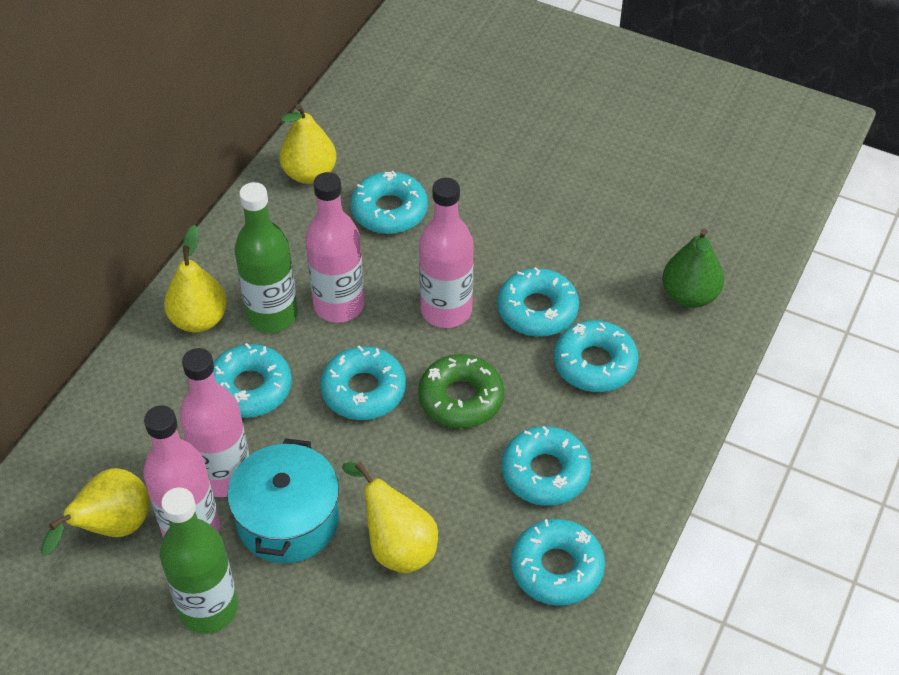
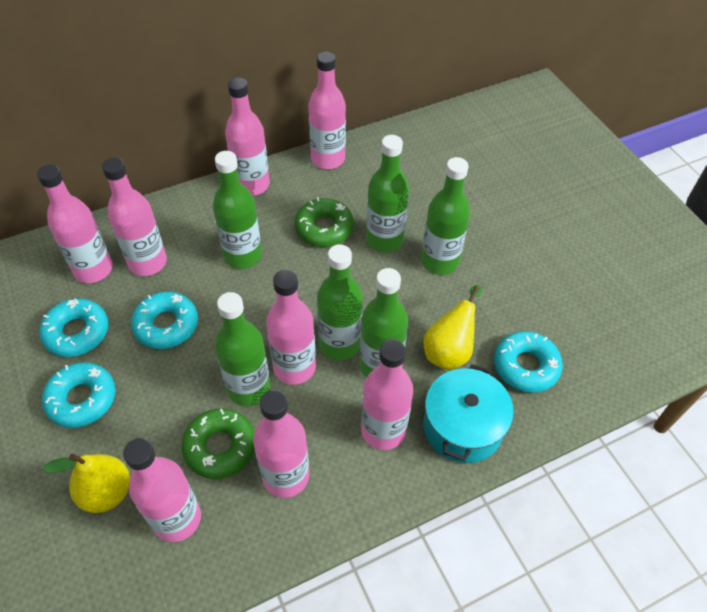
green bottle: 2 -> 6
green donut: 1 -> 2
green pear: 1 -> 0
pink bottle: 4 -> 8
turquoise donut: 7 -> 4
yellow pear: 4 -> 2

